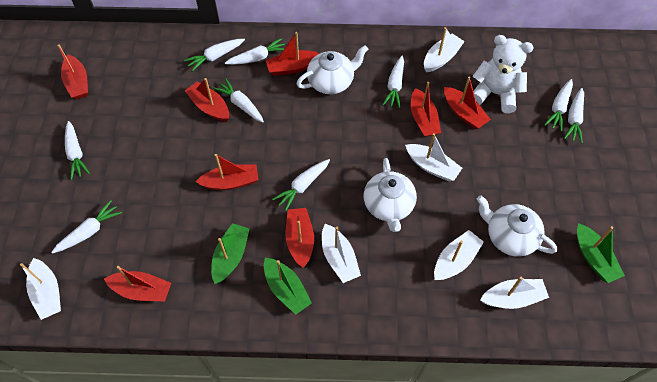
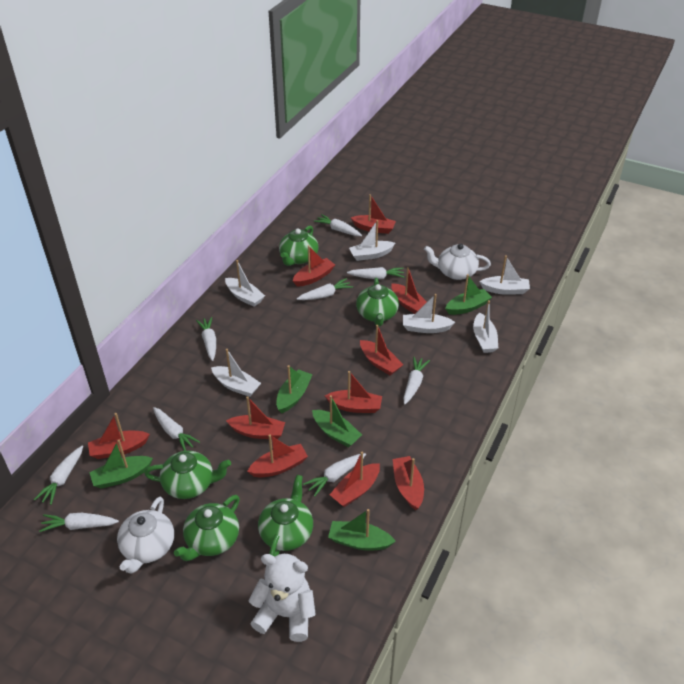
green boat: 3 -> 5
green teapot: 0 -> 5
red boat: 8 -> 10
white teapot: 3 -> 2

